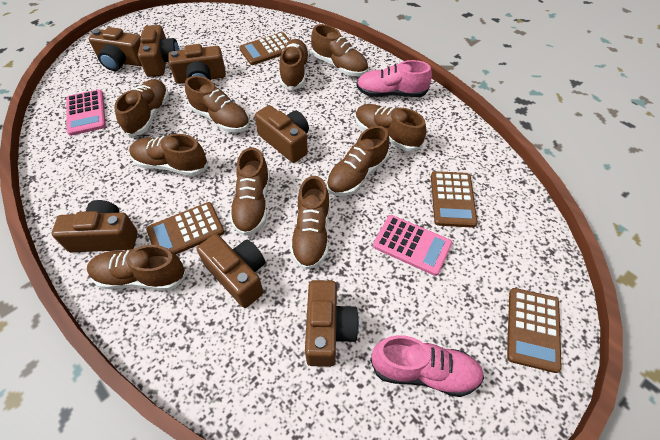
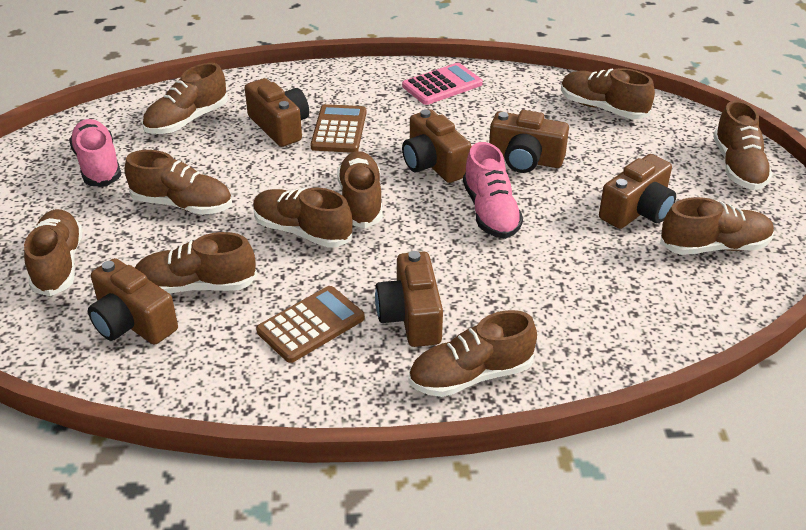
brown calculator: 4 -> 2
brown camera: 7 -> 6
pink calculator: 2 -> 1

